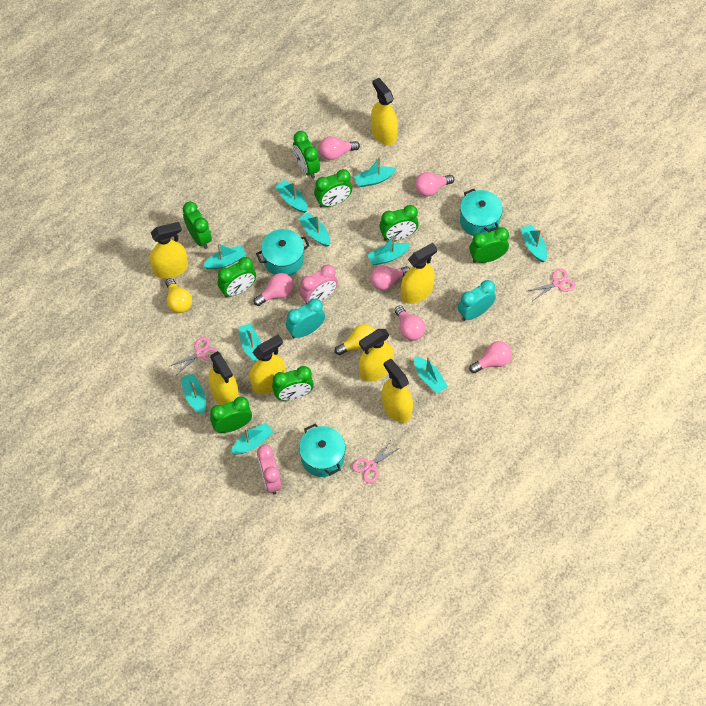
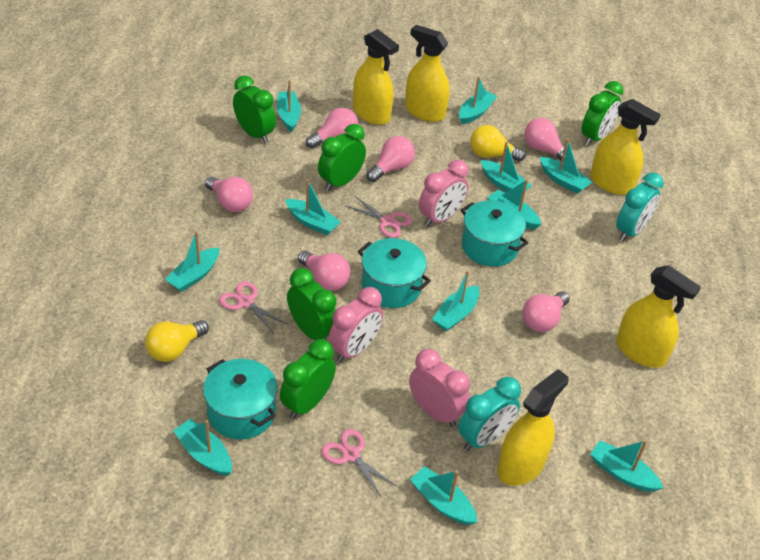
green clock: 8 -> 5
pink clock: 2 -> 3
turquoise boat: 10 -> 11
yellow spray bottle: 7 -> 5

